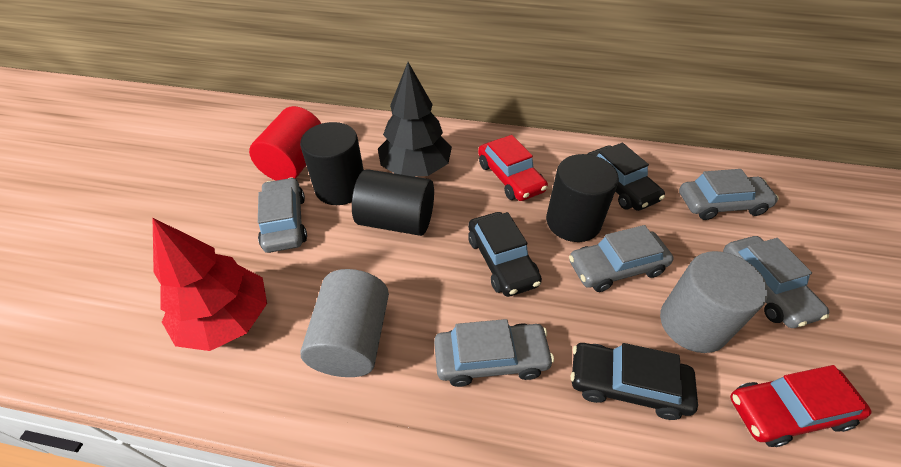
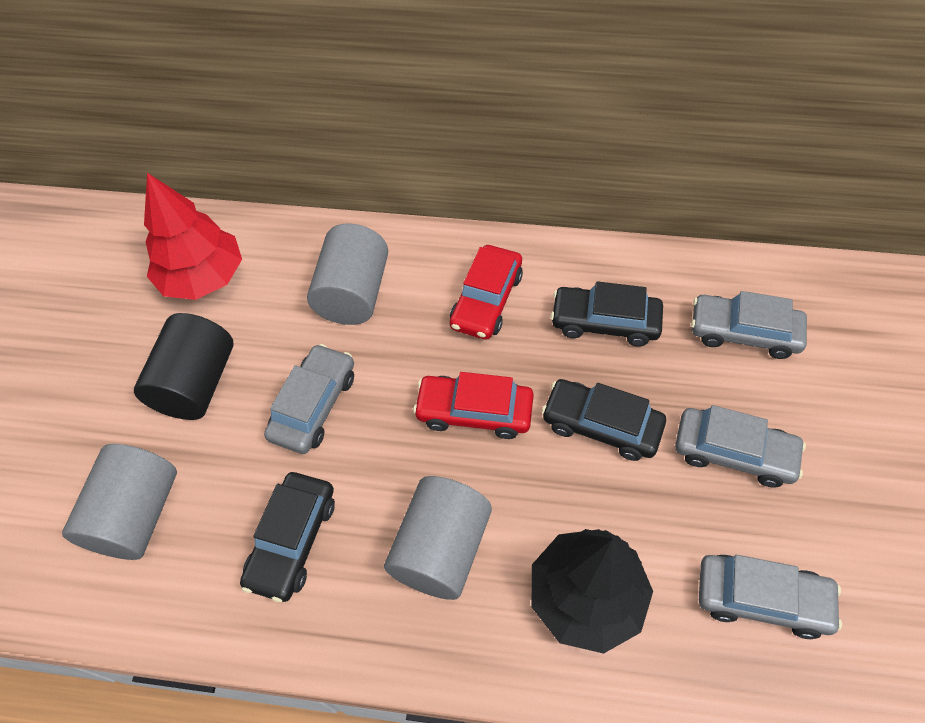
black cylinder: 3 -> 1
grey car: 5 -> 4
grey cylinder: 2 -> 3
red cylinder: 1 -> 0

